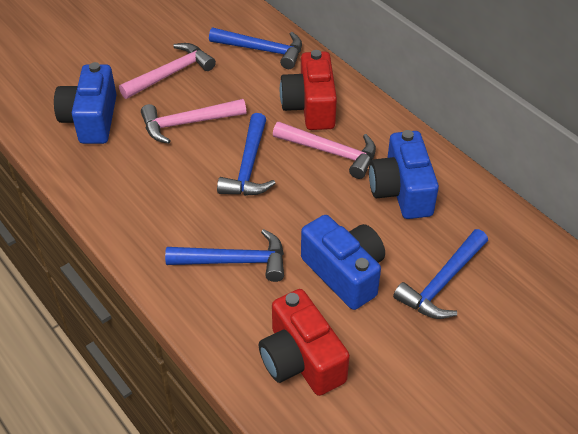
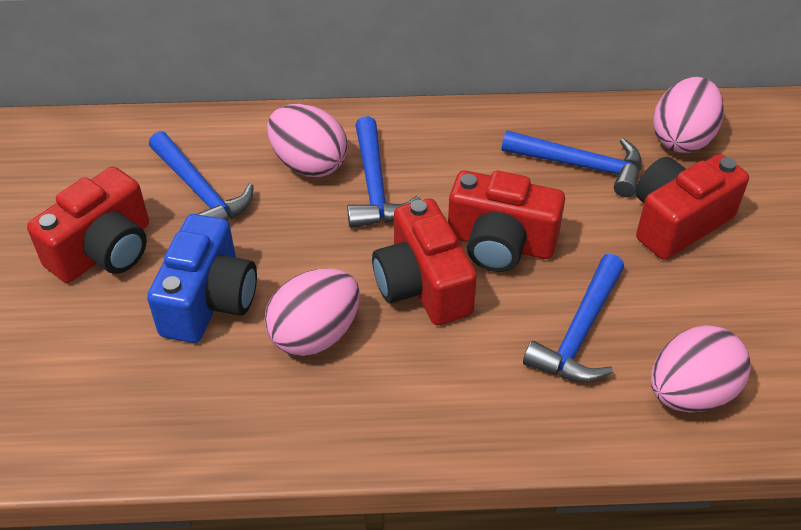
blue camera: 3 -> 1
pink egg: 0 -> 4
pink hammer: 3 -> 0
red camera: 2 -> 4

